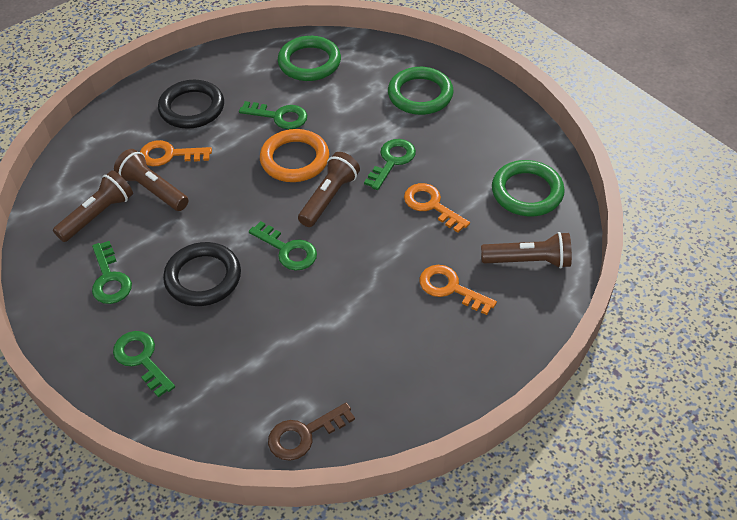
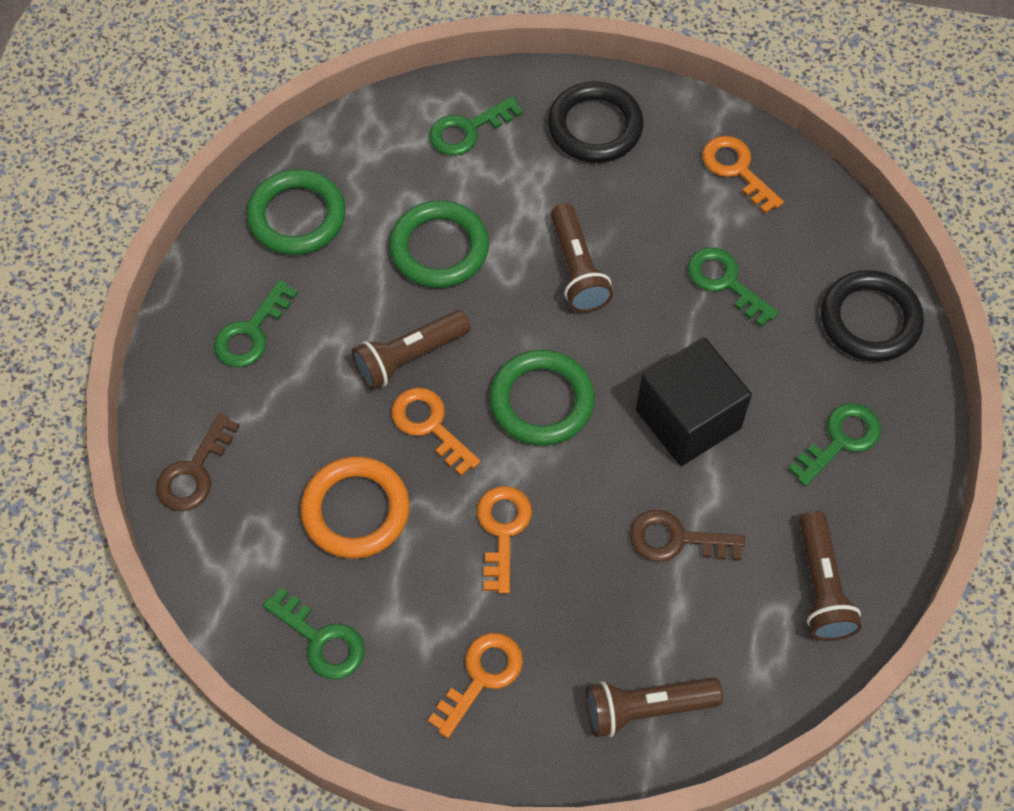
black cube: 0 -> 1
brown key: 1 -> 2
orange key: 3 -> 4

